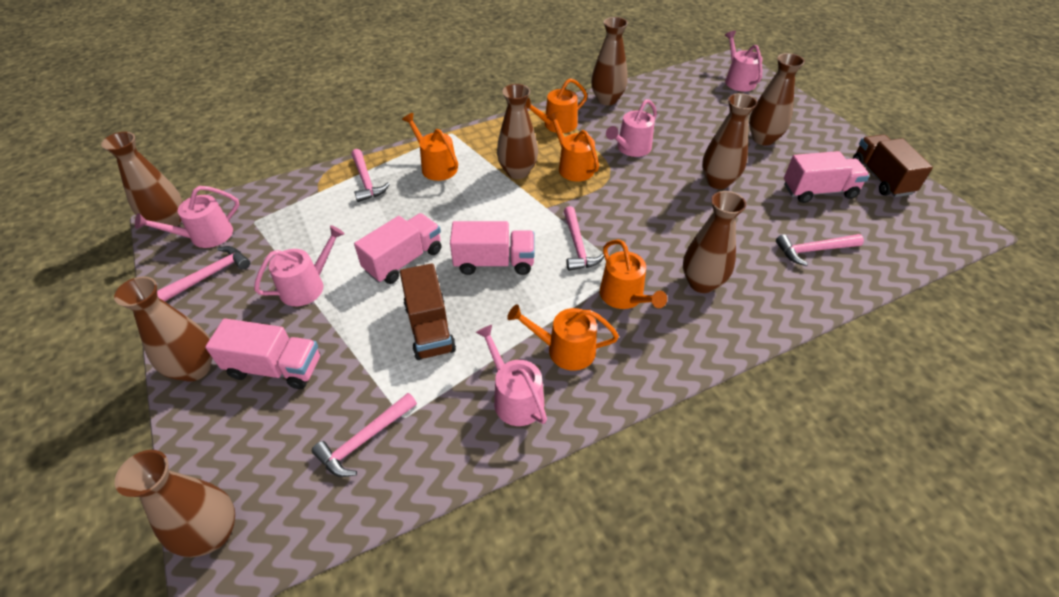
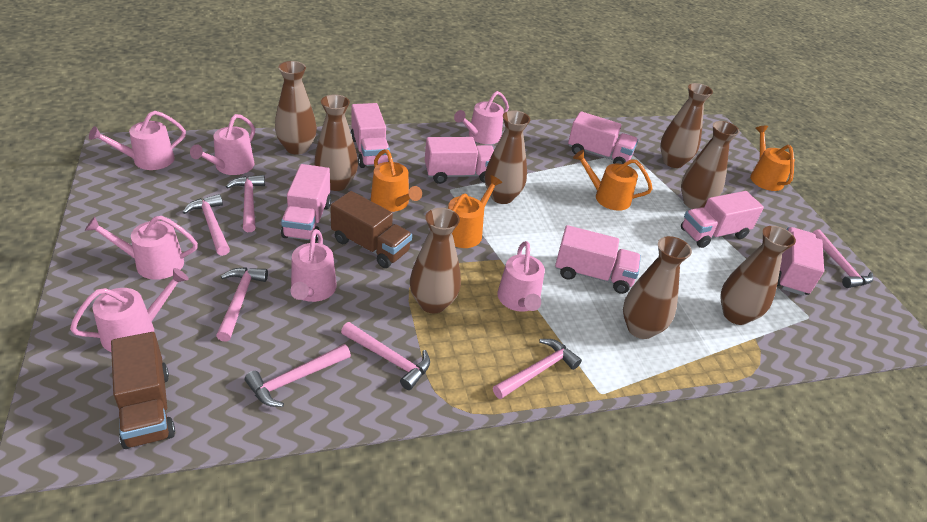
orange watering can: 5 -> 4
pink hammer: 5 -> 7
pink truck: 4 -> 7
pink watering can: 5 -> 7

